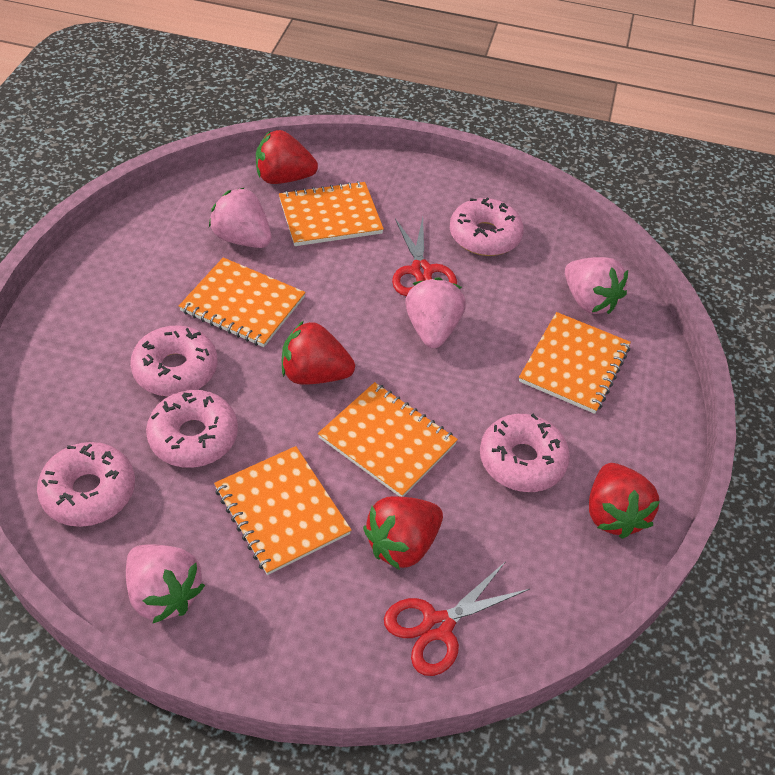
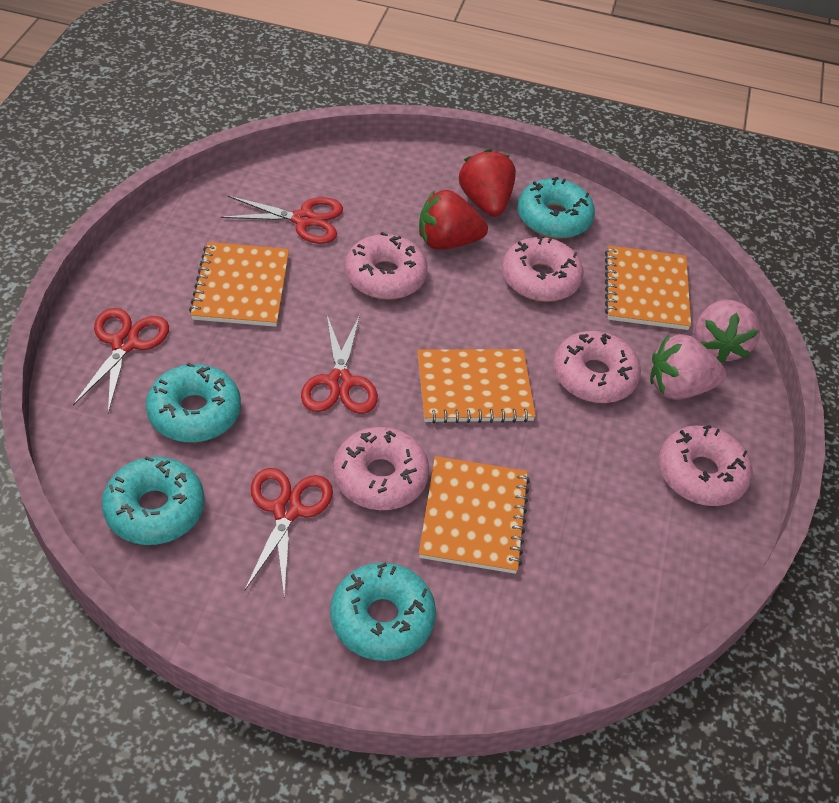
orange notebook: 5 -> 4
pink strawberry: 4 -> 2
red scissors: 2 -> 4
red strawberry: 4 -> 2
turquoise donut: 0 -> 4

